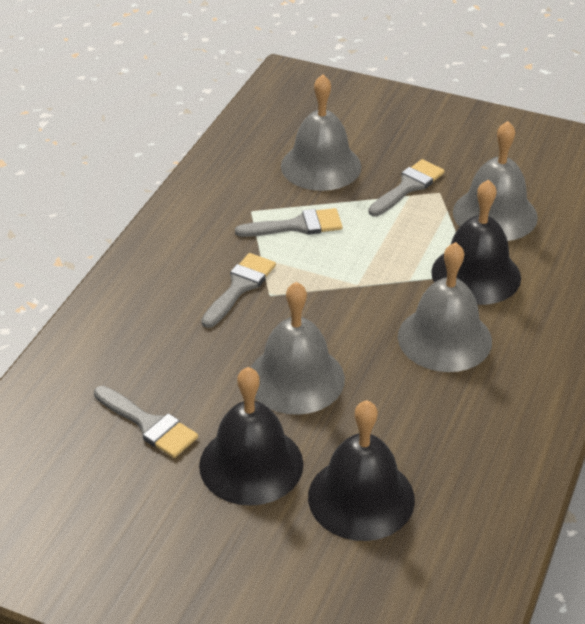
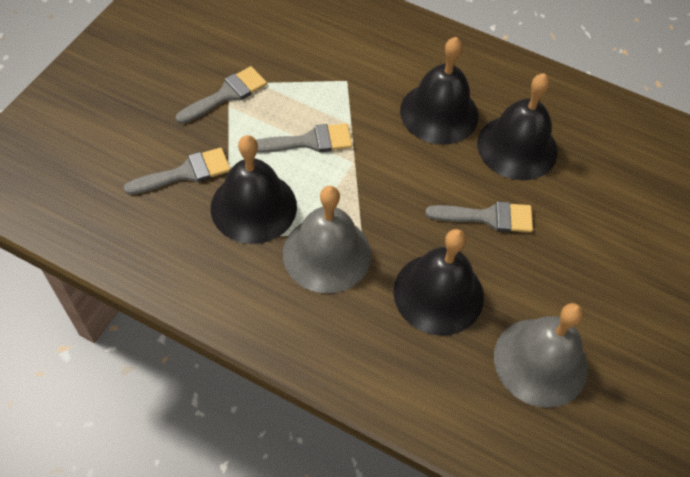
black bell: 3 -> 4
grey bell: 4 -> 2

